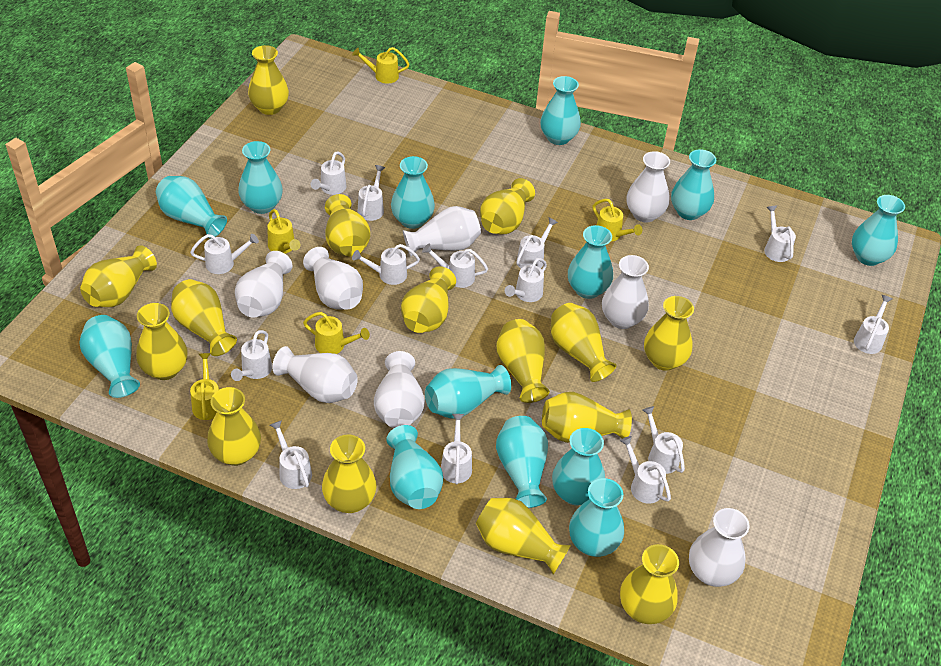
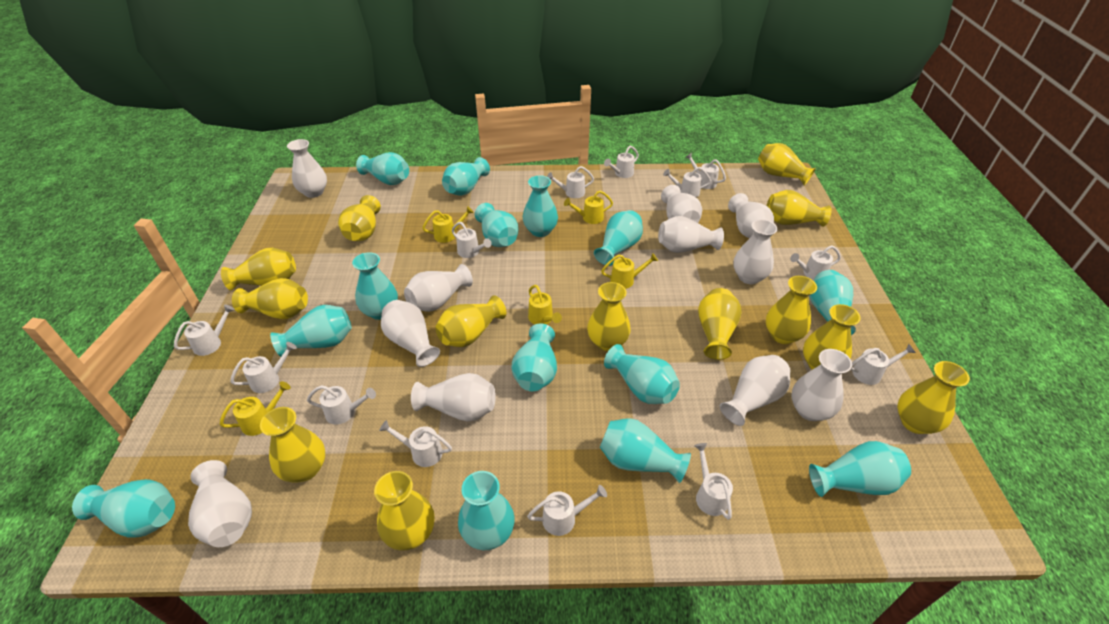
turquoise vase: 13 -> 14
white vase: 8 -> 11
white watering can: 14 -> 13
yellow vase: 15 -> 13

